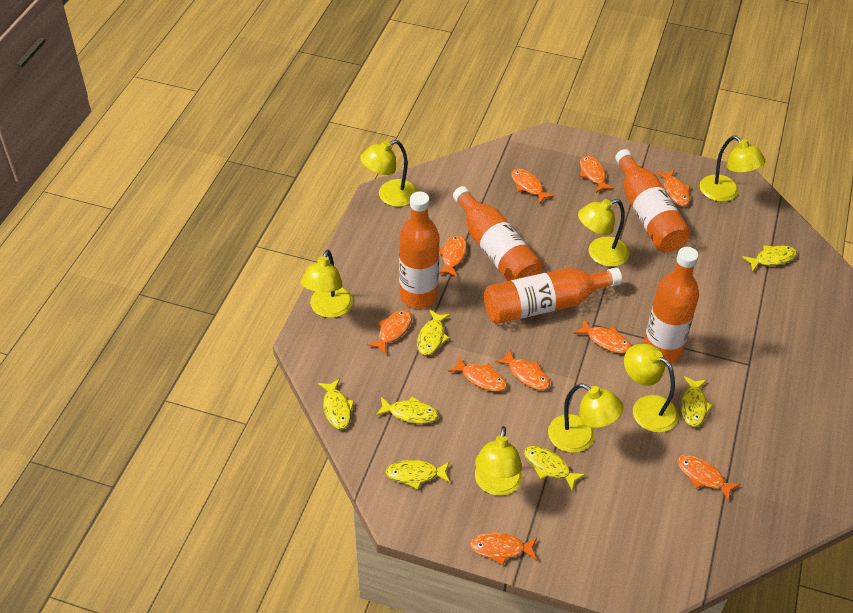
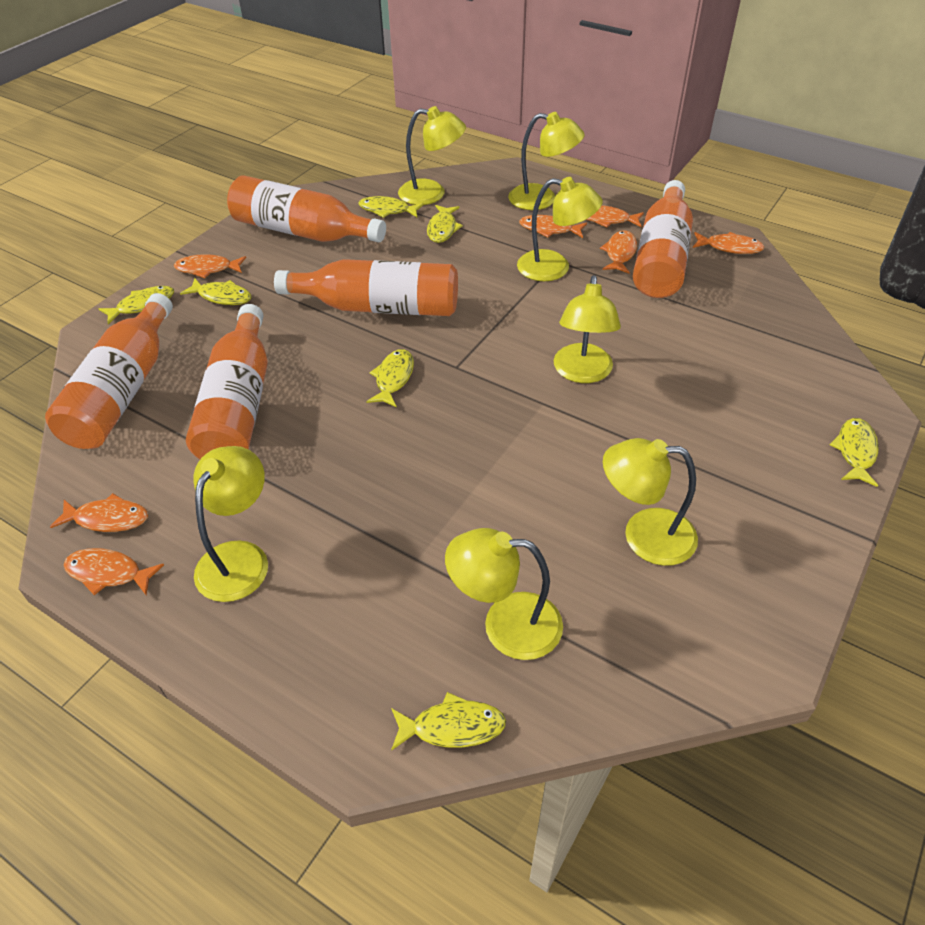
orange fish: 10 -> 7

